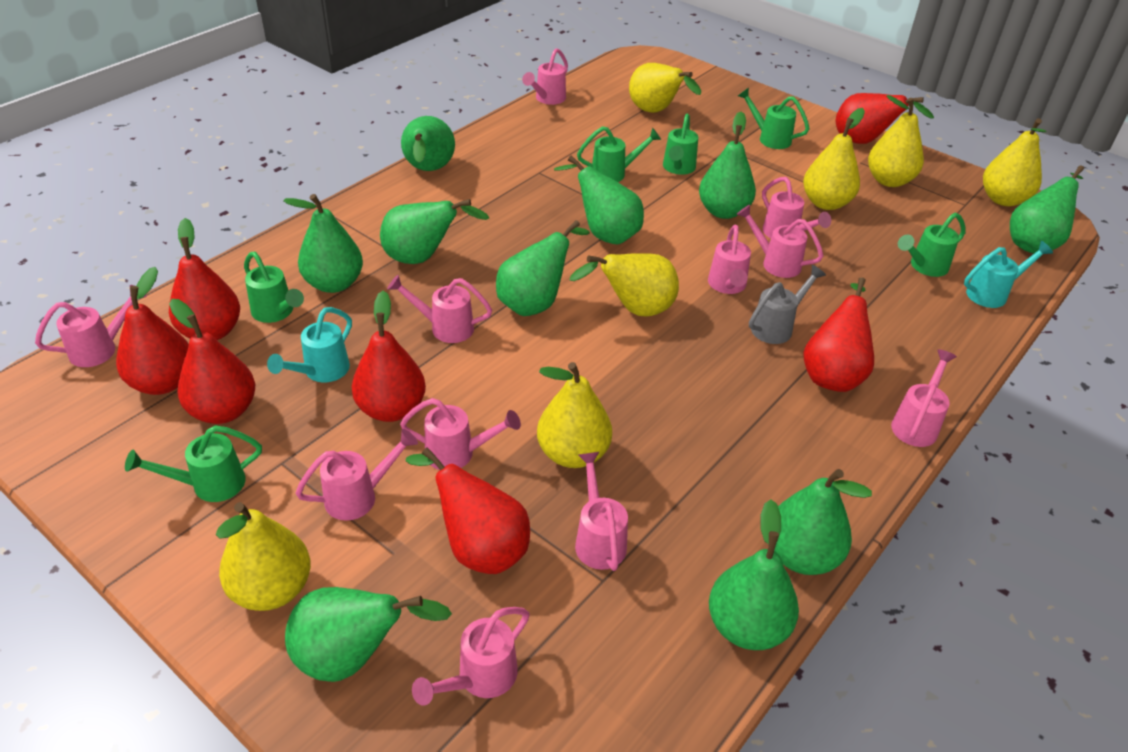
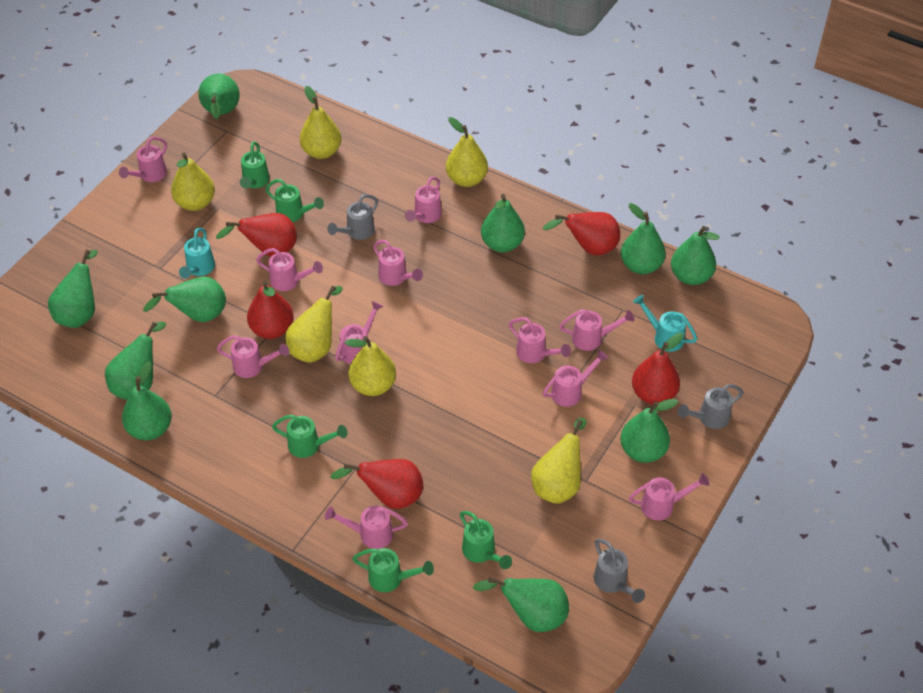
green watering can: 6 -> 5
grey watering can: 1 -> 3
red pear: 7 -> 5
yellow pear: 7 -> 6

